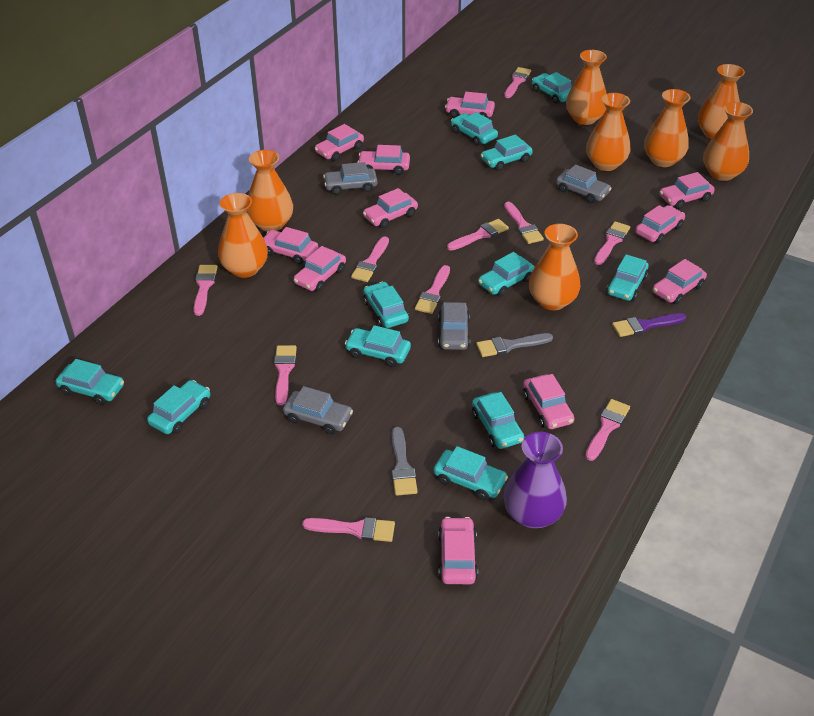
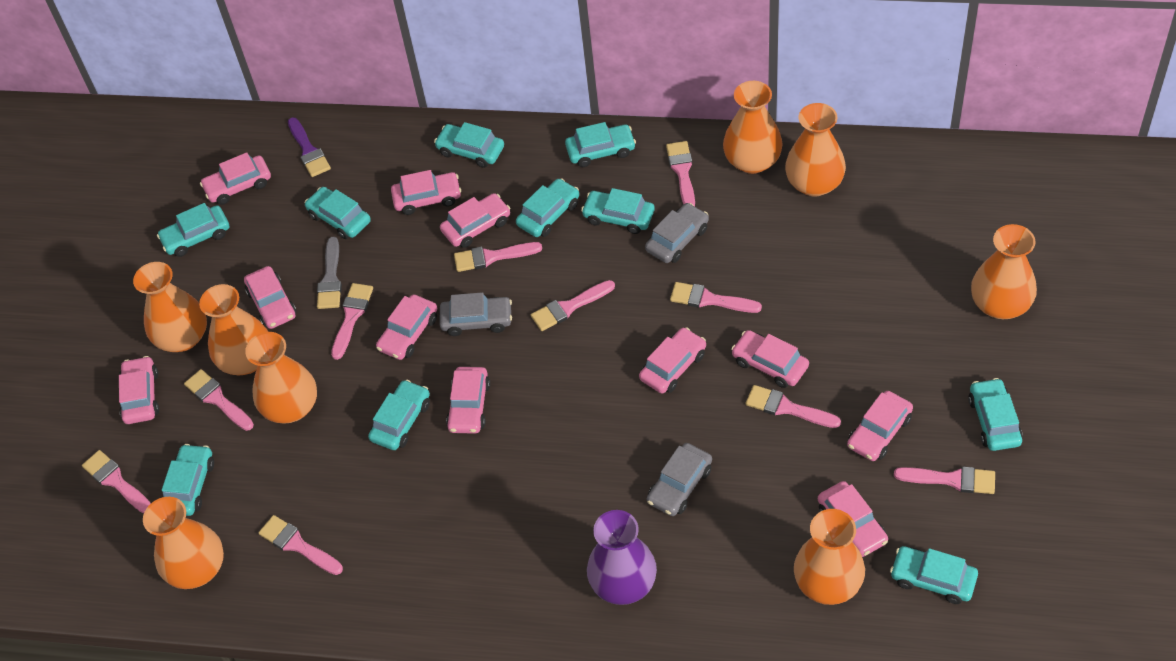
grey brush: 2 -> 1
grey car: 4 -> 3
turquoise car: 11 -> 10

